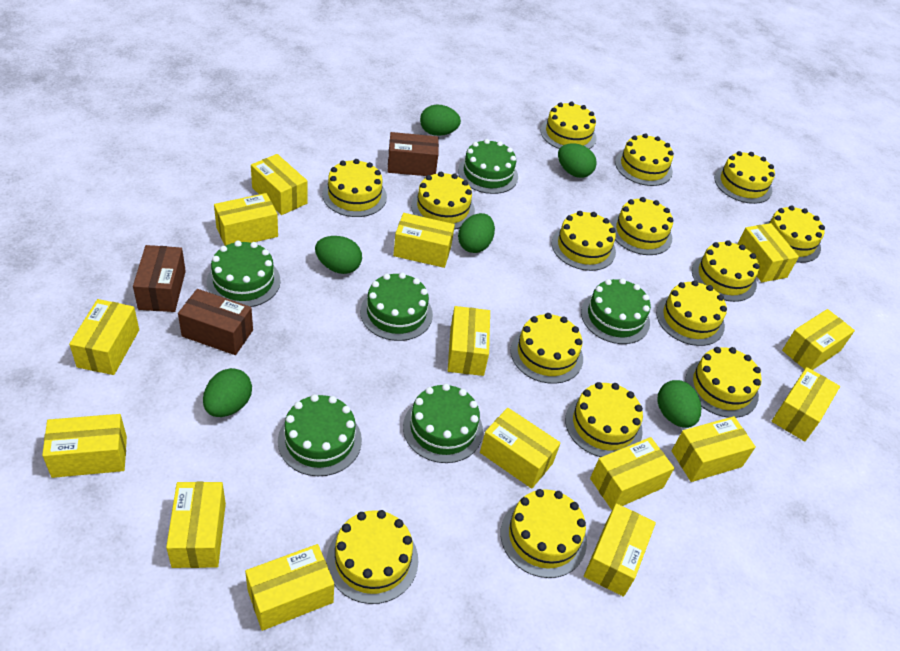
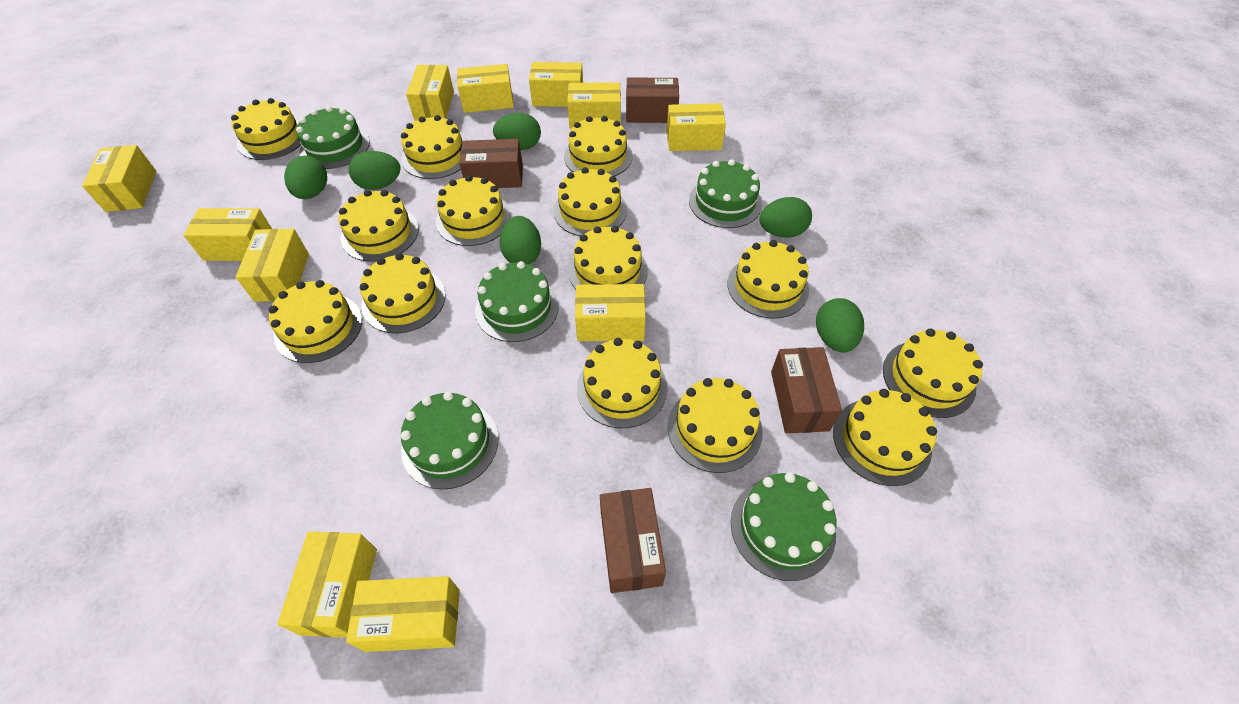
brown box: 3 -> 4
green cake: 6 -> 5
yellow box: 15 -> 11
yellow cake: 15 -> 14

